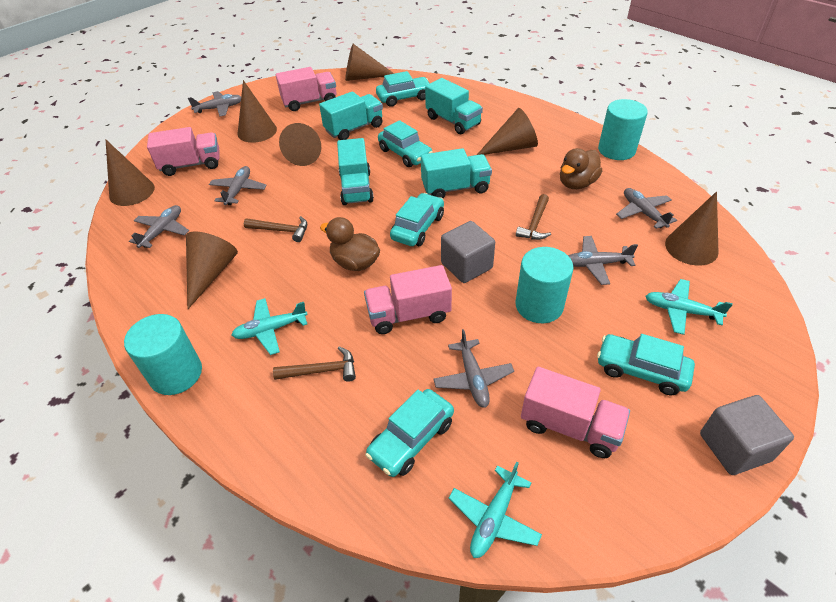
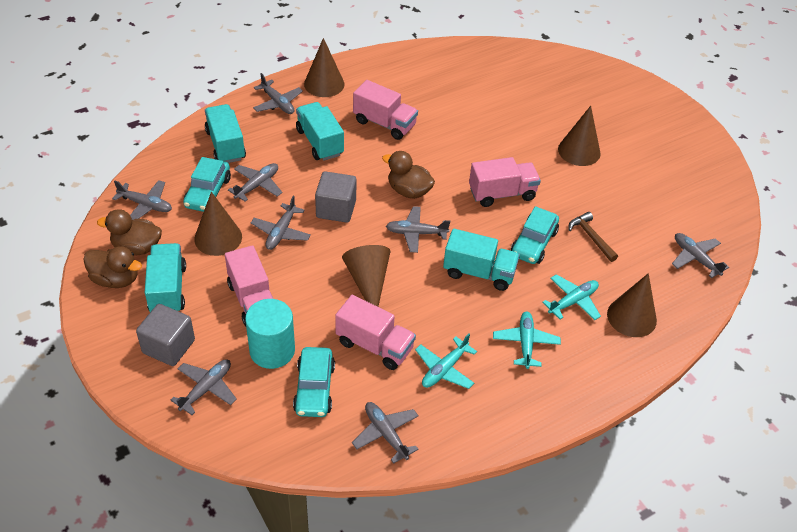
brown cone: 7 -> 5
brown duck: 2 -> 3
brown hammer: 3 -> 1
grey plane: 6 -> 8
turquoise car: 5 -> 3
turquoise cylinder: 3 -> 1

